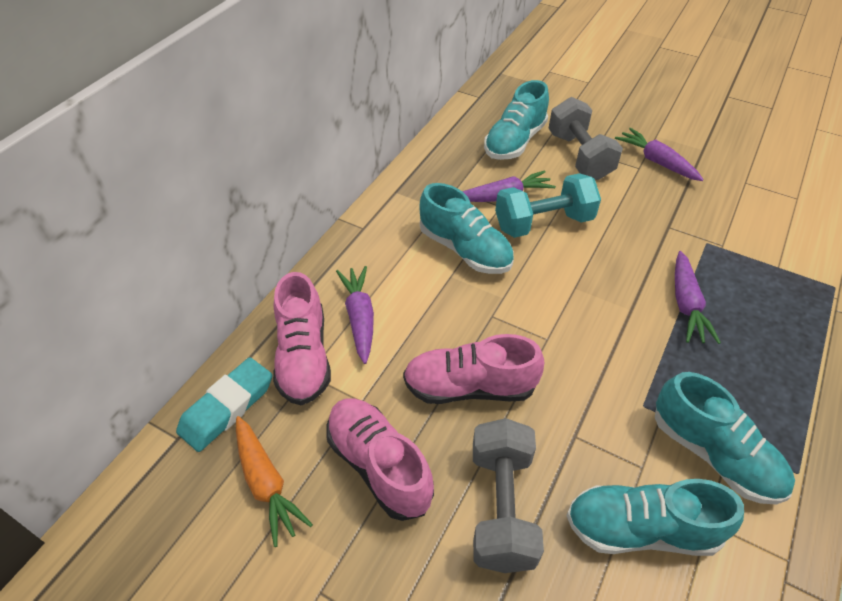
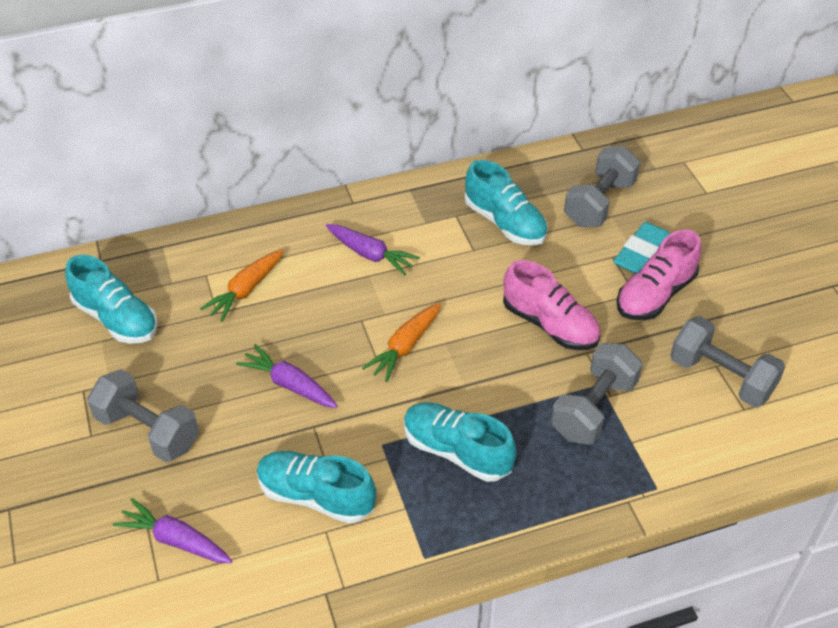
grey dumbbell: 2 -> 4
orange carrot: 1 -> 2
pink shoe: 3 -> 2
purple carrot: 4 -> 3
turquoise dumbbell: 1 -> 0

